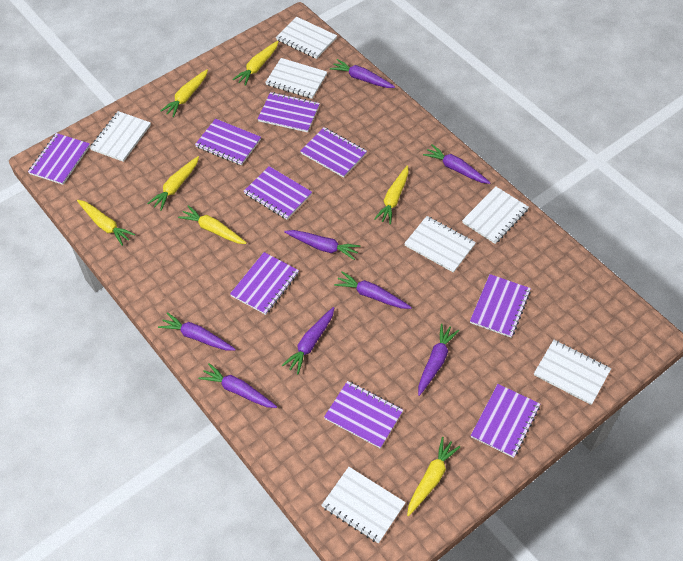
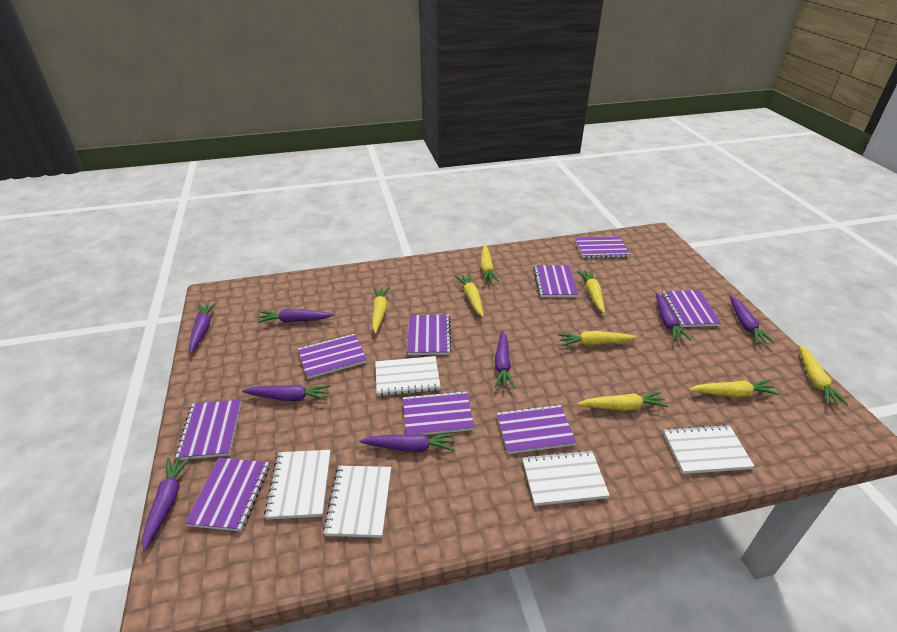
white notebook: 7 -> 5
yellow carrot: 7 -> 8

